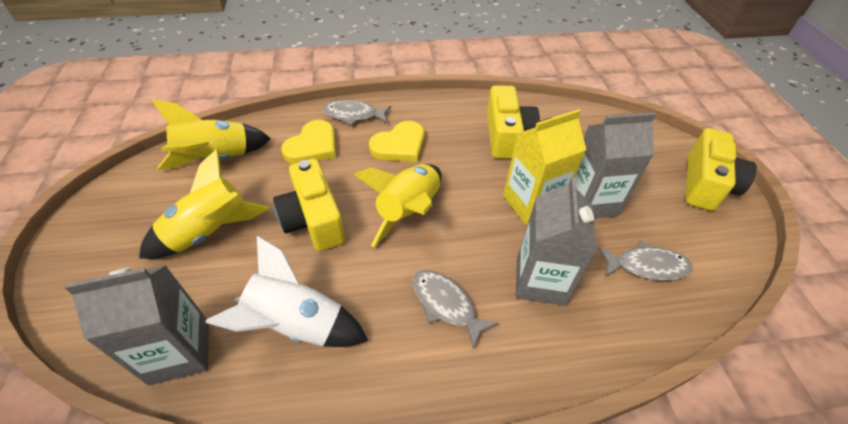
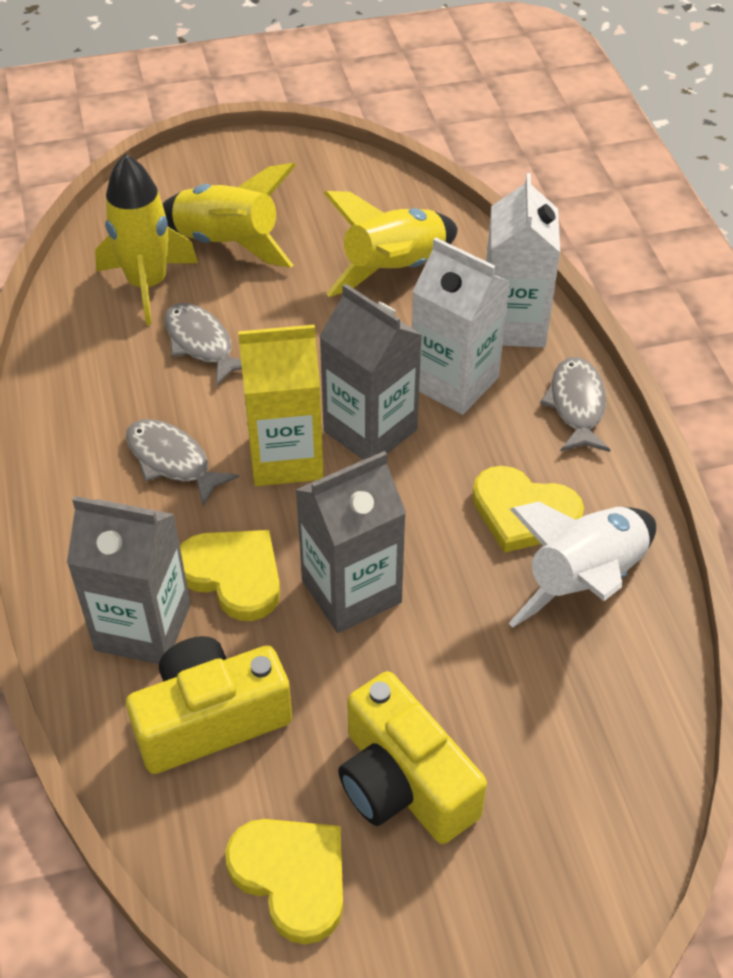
white carton: 0 -> 2
yellow camera: 3 -> 2
yellow heart: 2 -> 3

